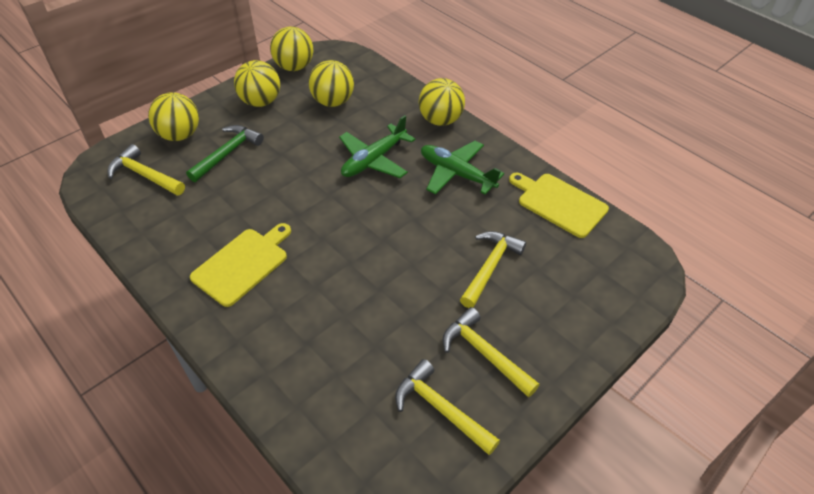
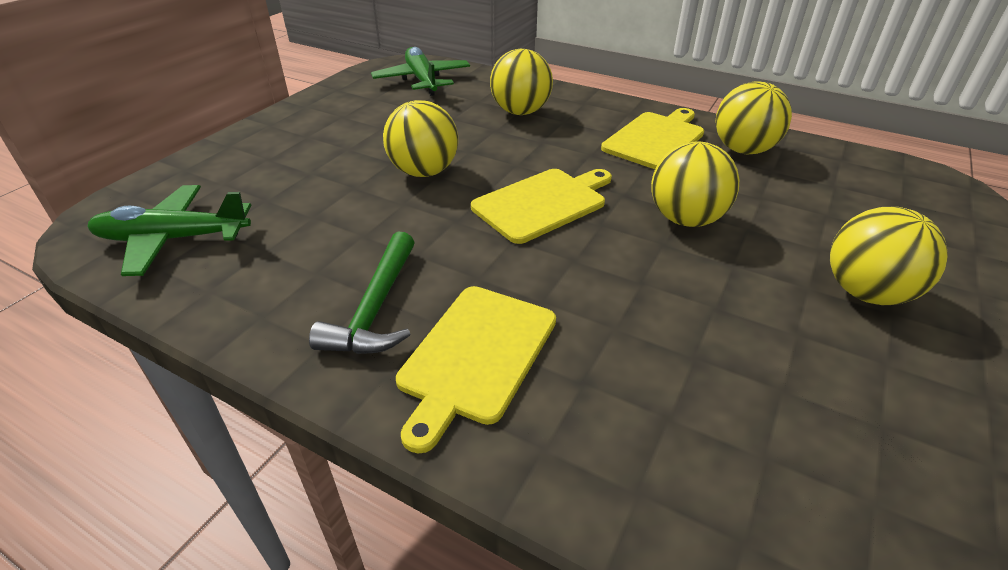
yellow cutting board: 2 -> 3
yellow hammer: 4 -> 0

